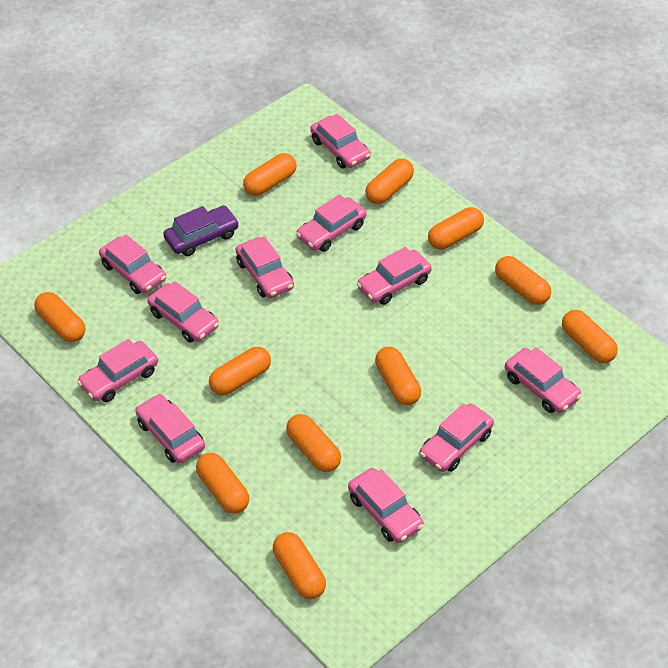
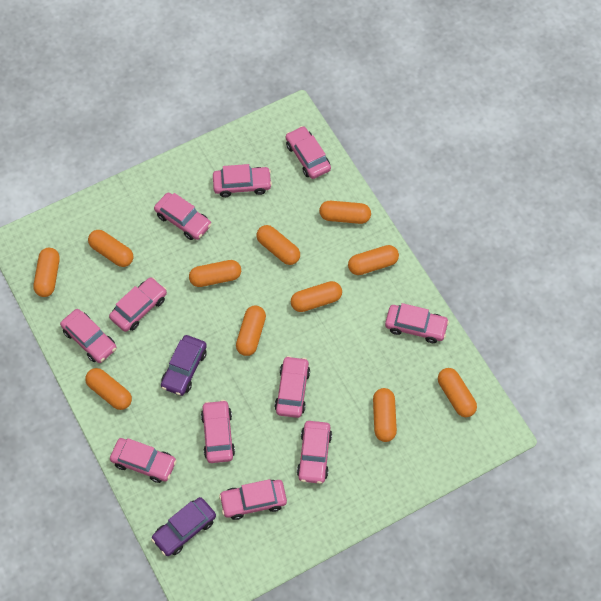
purple car: 1 -> 2

